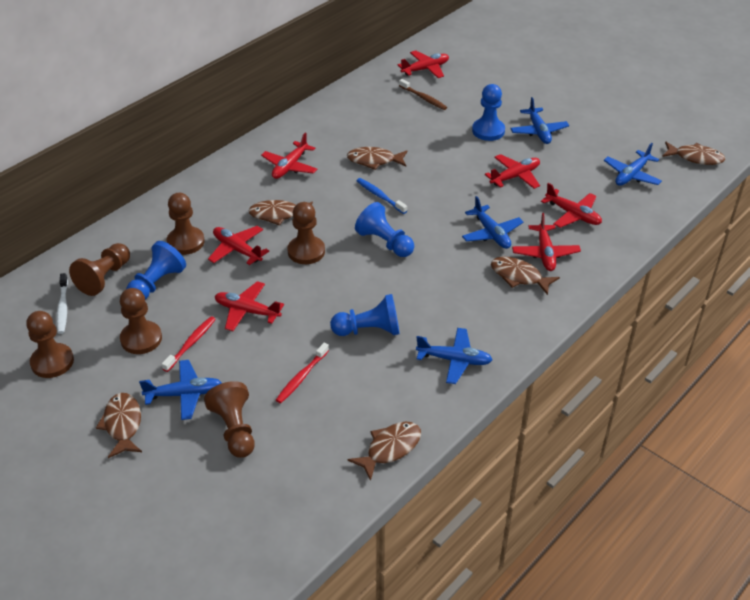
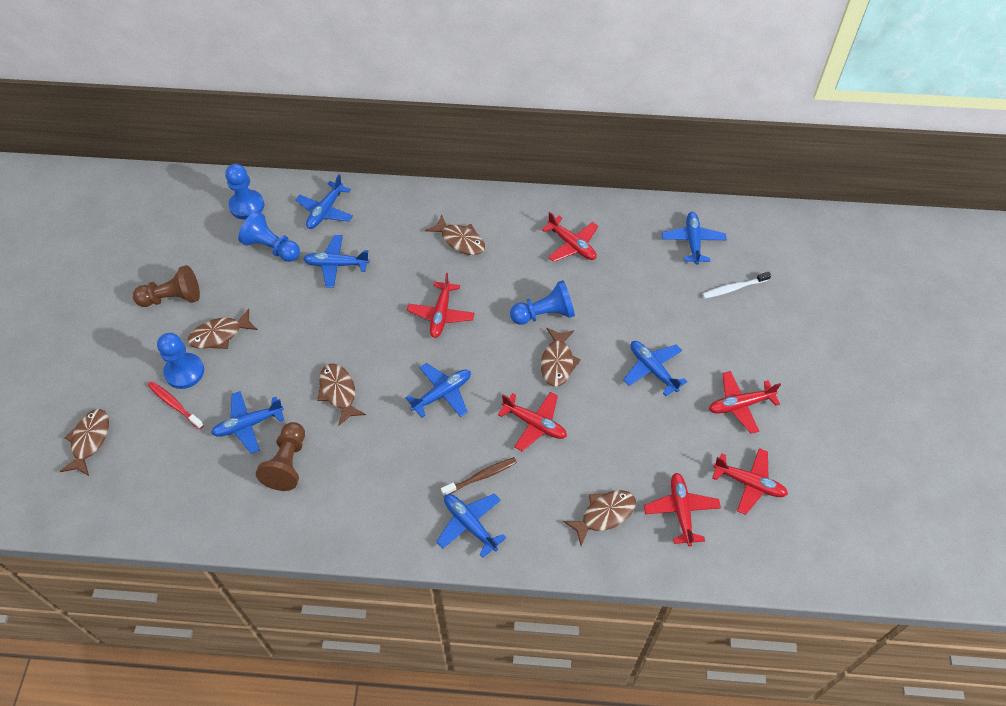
blue plane: 5 -> 7
blue toothbrush: 1 -> 0
brown pawn: 6 -> 2
red plane: 7 -> 6
red toothbrush: 2 -> 1

